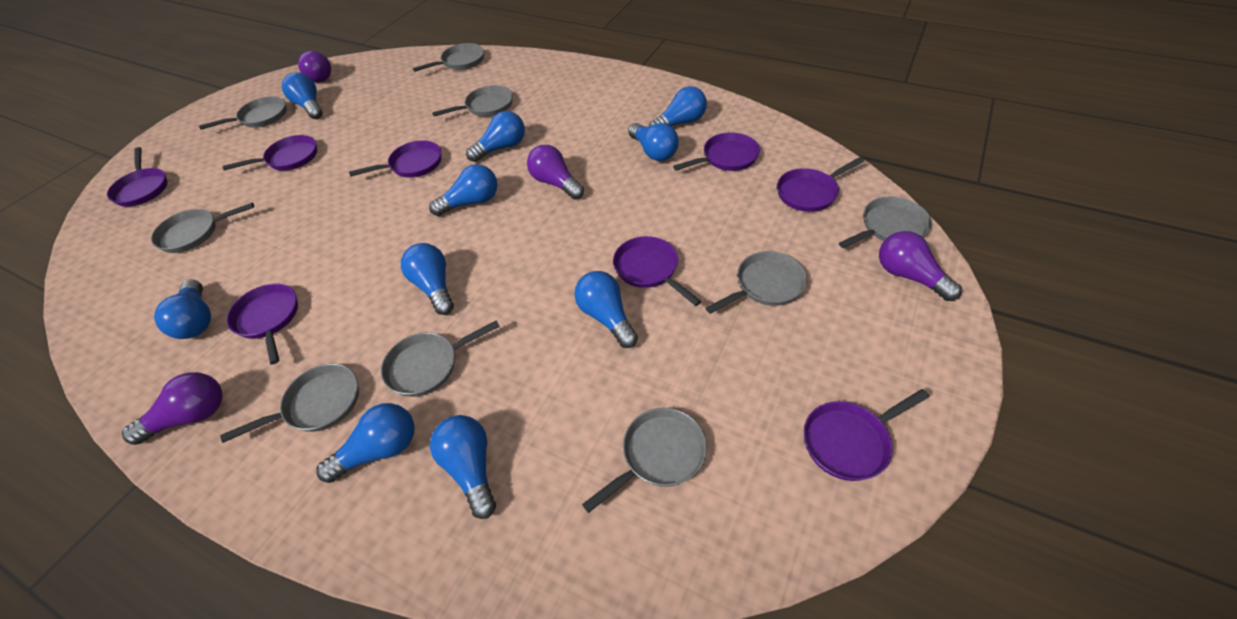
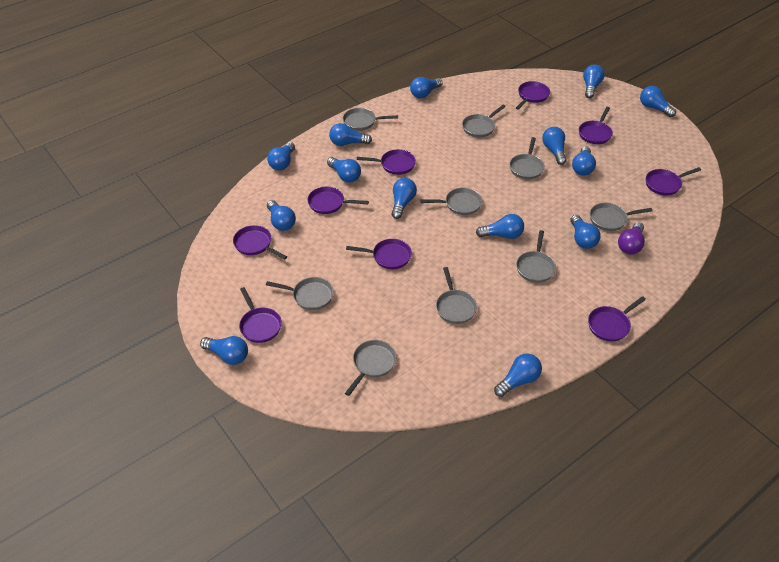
blue light bulb: 10 -> 14
purple light bulb: 4 -> 1
purple pan: 8 -> 9

